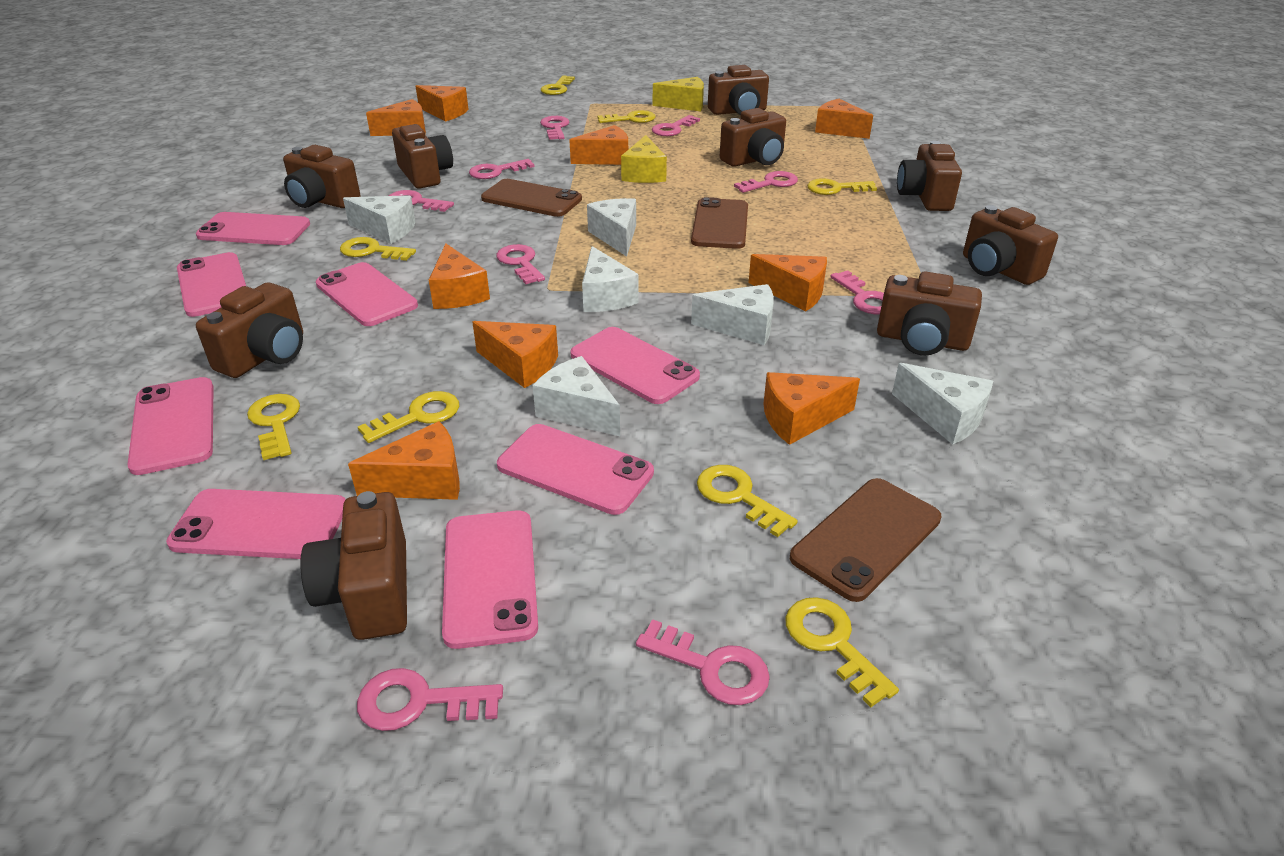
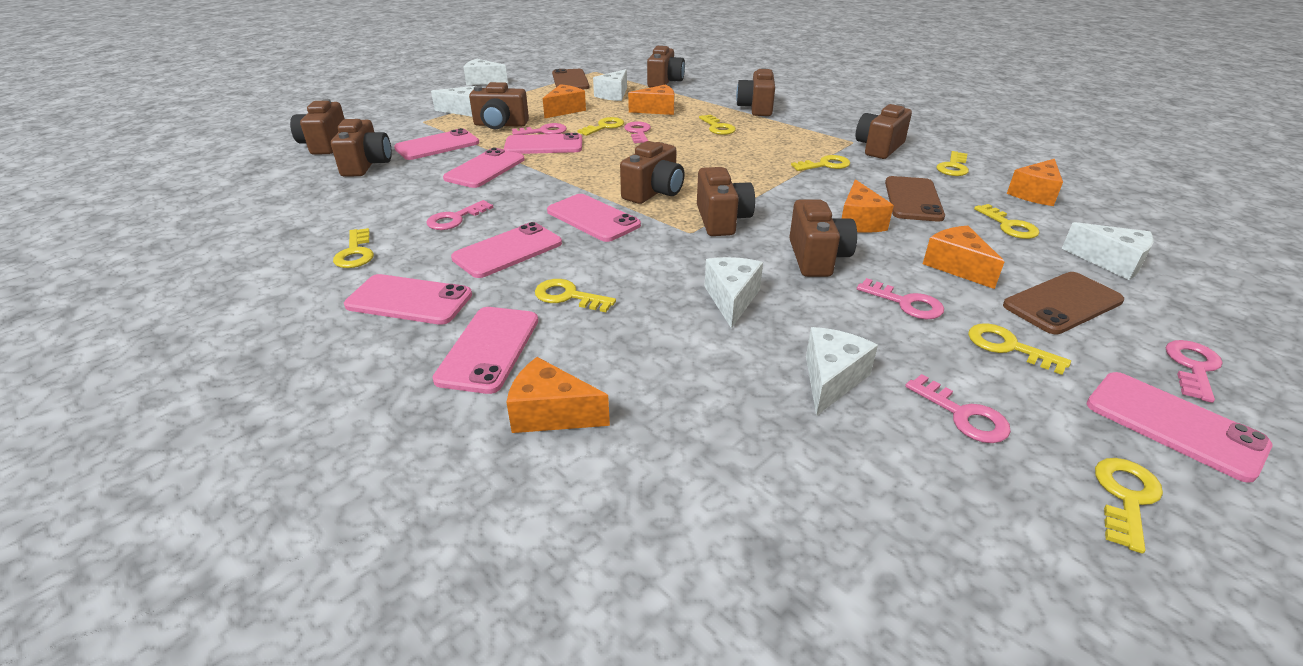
orange cheese: 9 -> 6
pink key: 9 -> 6
yellow cheese: 2 -> 0
yellow key: 8 -> 9

